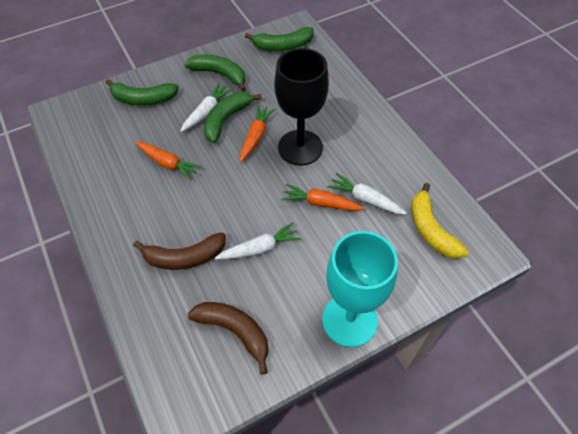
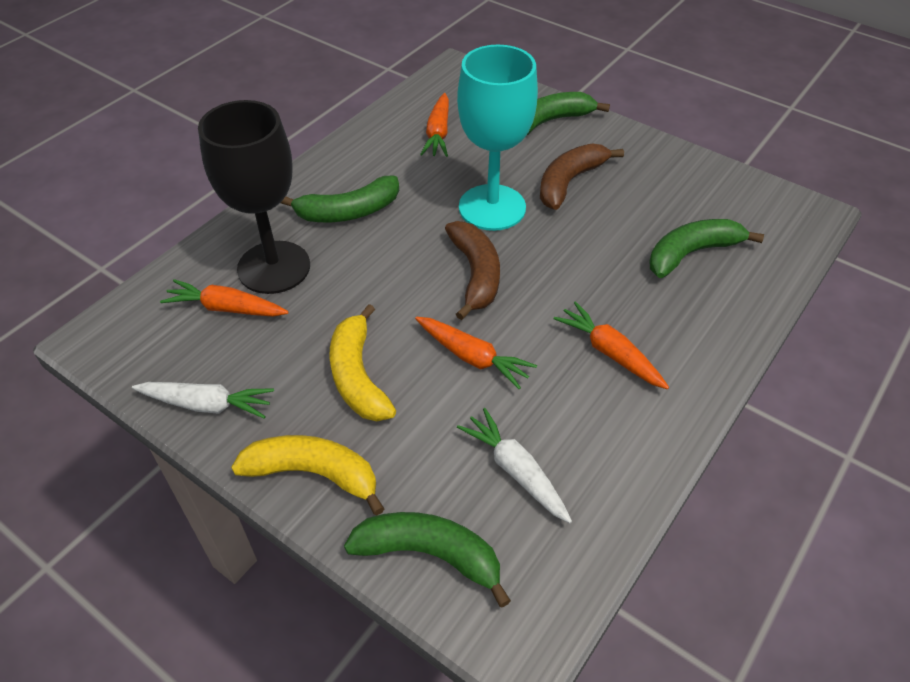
orange carrot: 3 -> 4
white carrot: 3 -> 2
yellow banana: 1 -> 2

